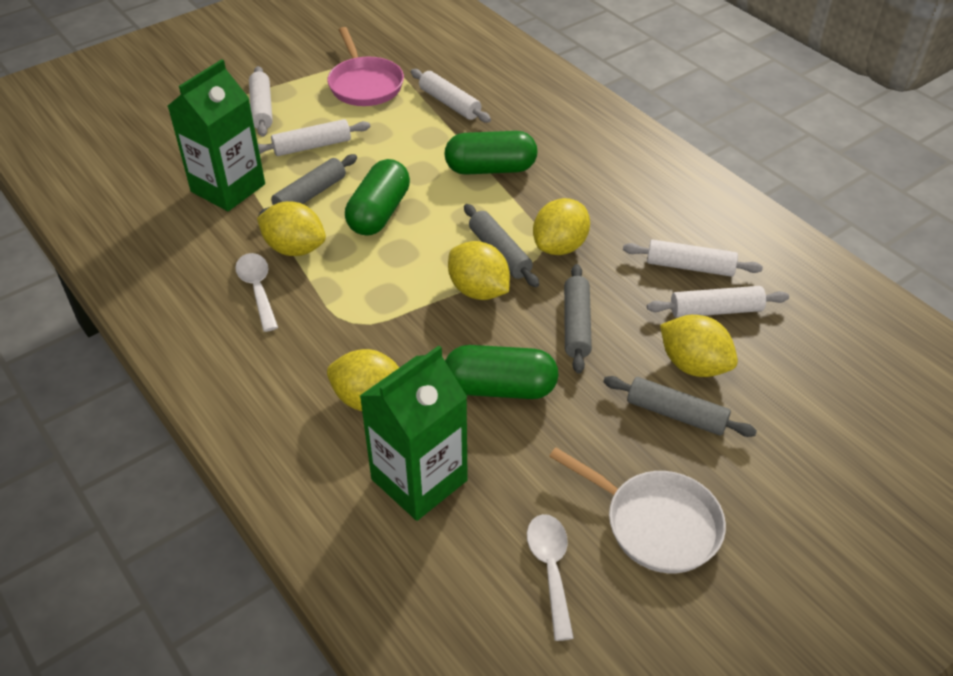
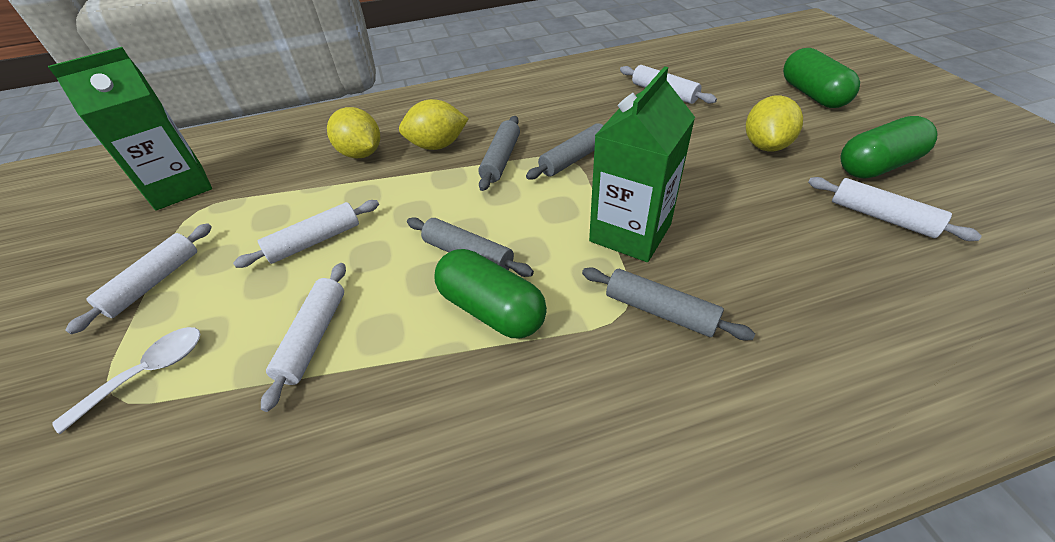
pink pan: 1 -> 0
white pan: 1 -> 0
white spoon: 2 -> 1
yellow lemon: 5 -> 3

